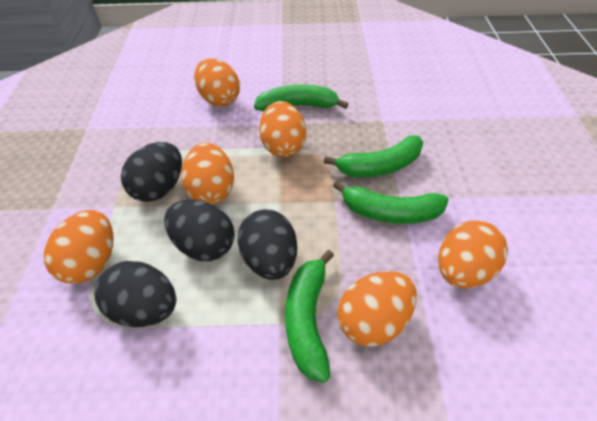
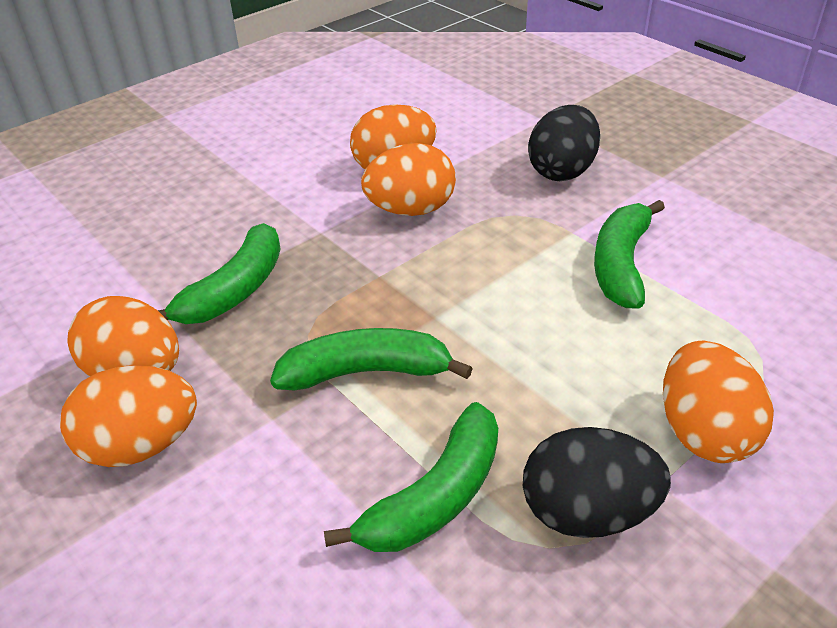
black egg: 4 -> 2
orange egg: 6 -> 5

